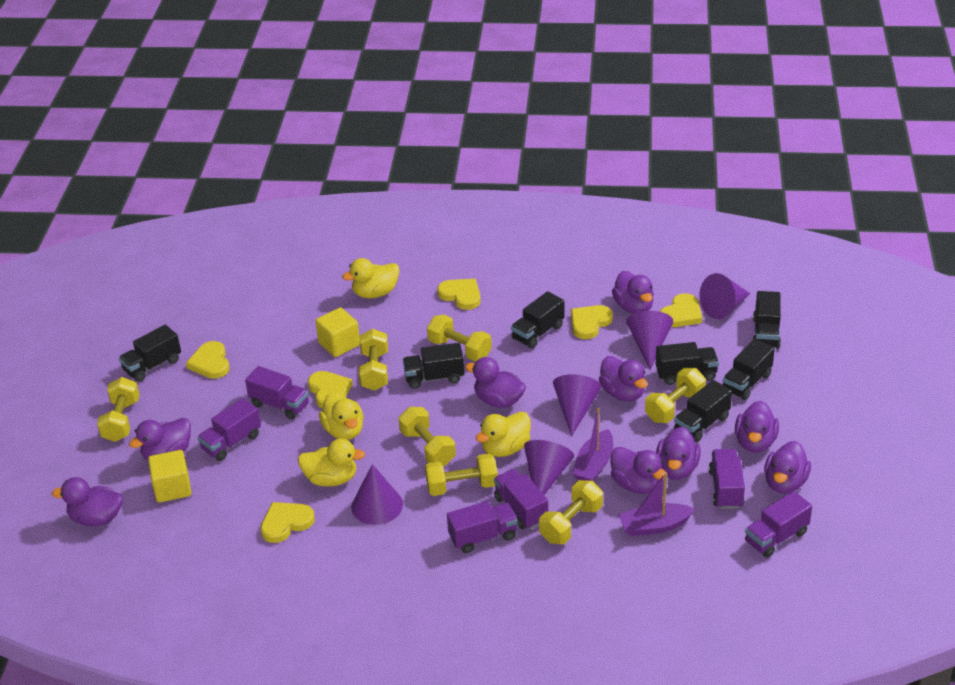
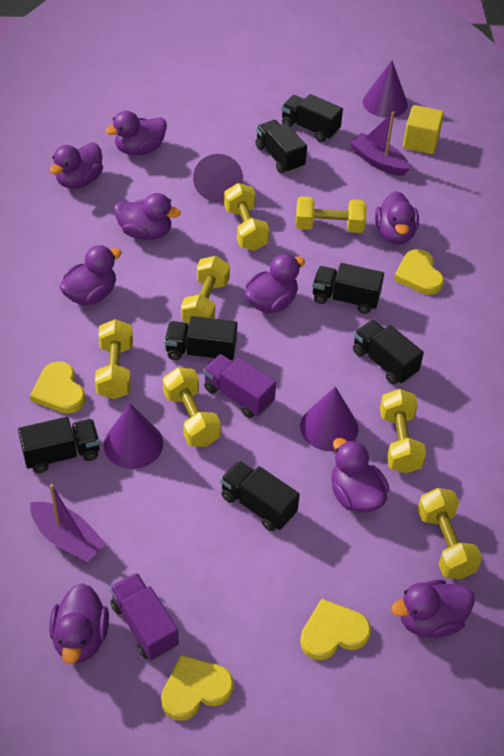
purple cone: 5 -> 4
purple truck: 6 -> 2
yellow cube: 2 -> 1
yellow duck: 4 -> 0
yellow heart: 6 -> 4

